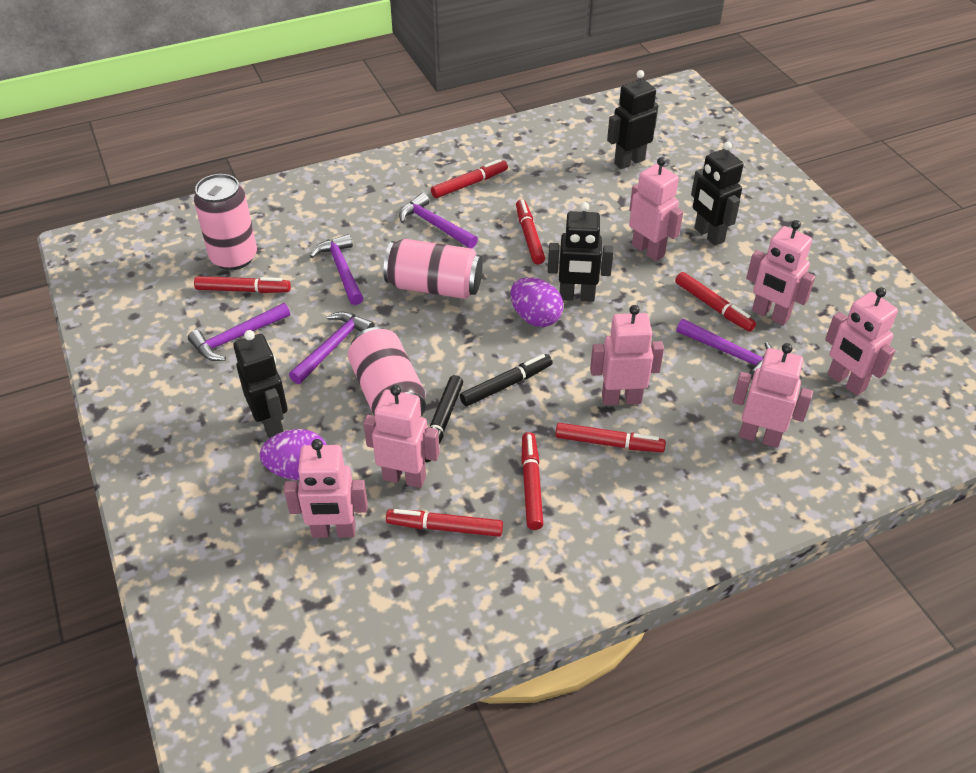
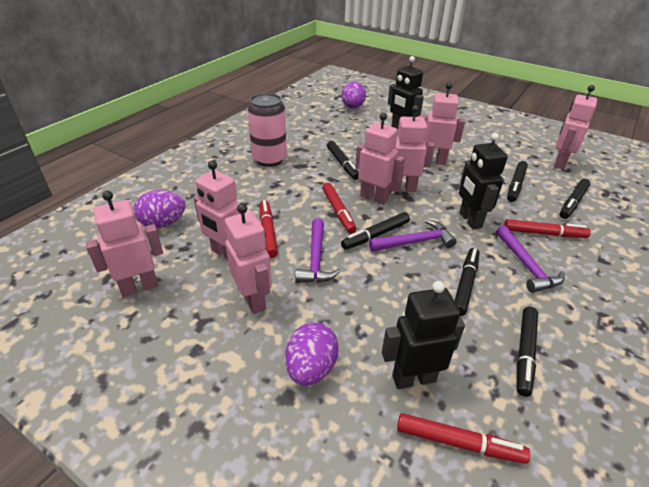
black marker: 2 -> 6
black robot: 4 -> 3
pink can: 3 -> 1
purple egg: 2 -> 3
purple hammer: 5 -> 3
red marker: 7 -> 4

